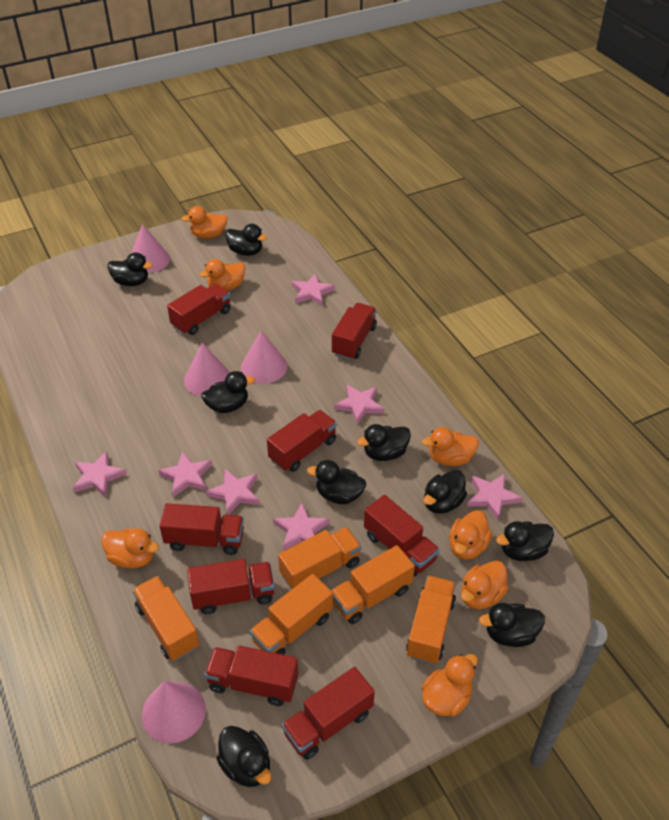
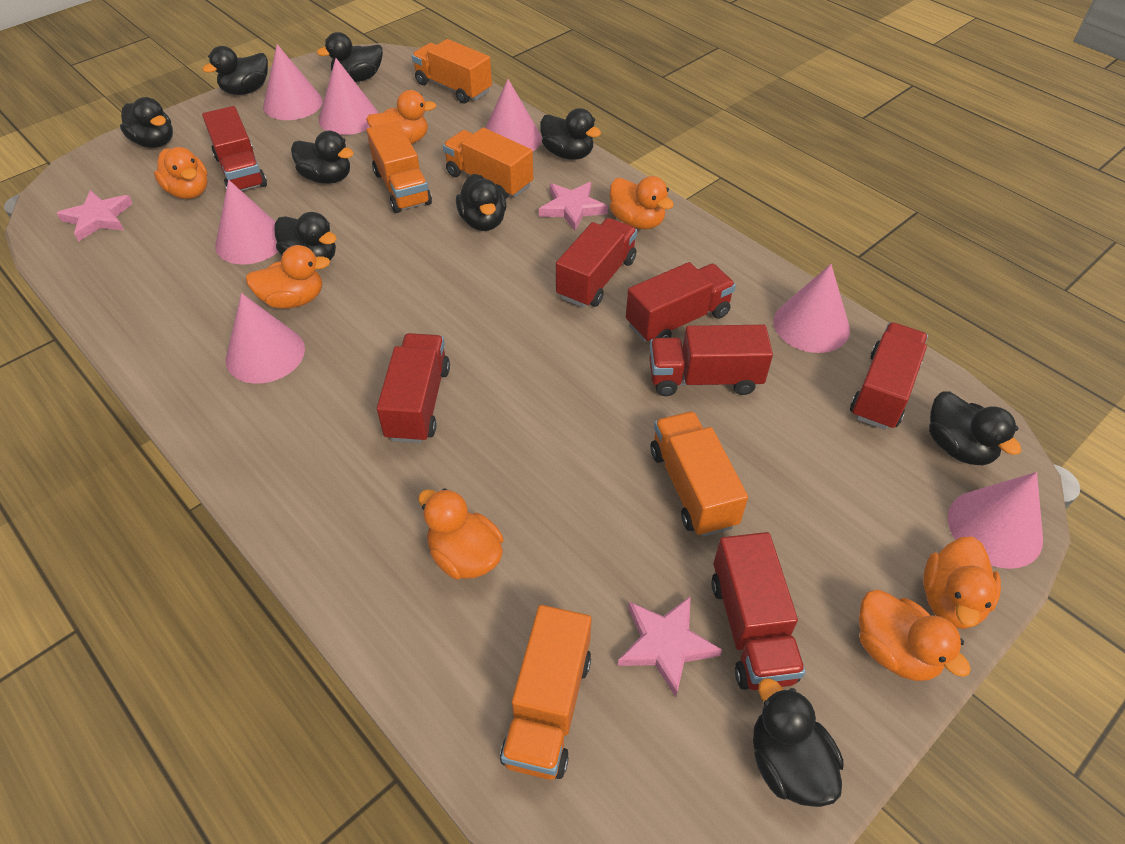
pink cone: 4 -> 7
pink star: 7 -> 3
red truck: 8 -> 7

